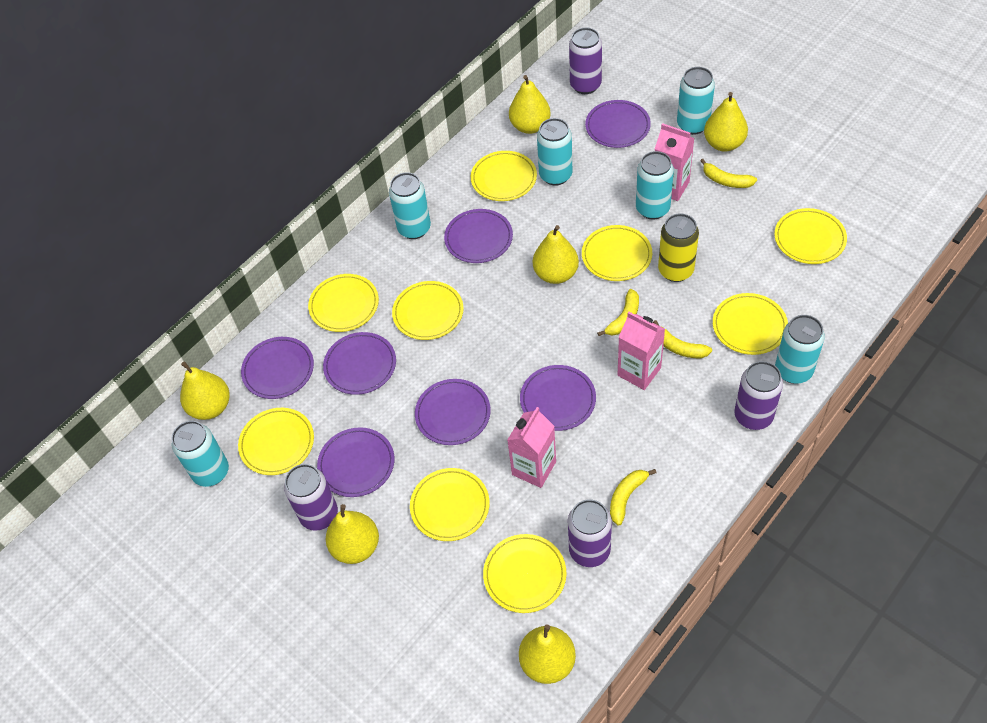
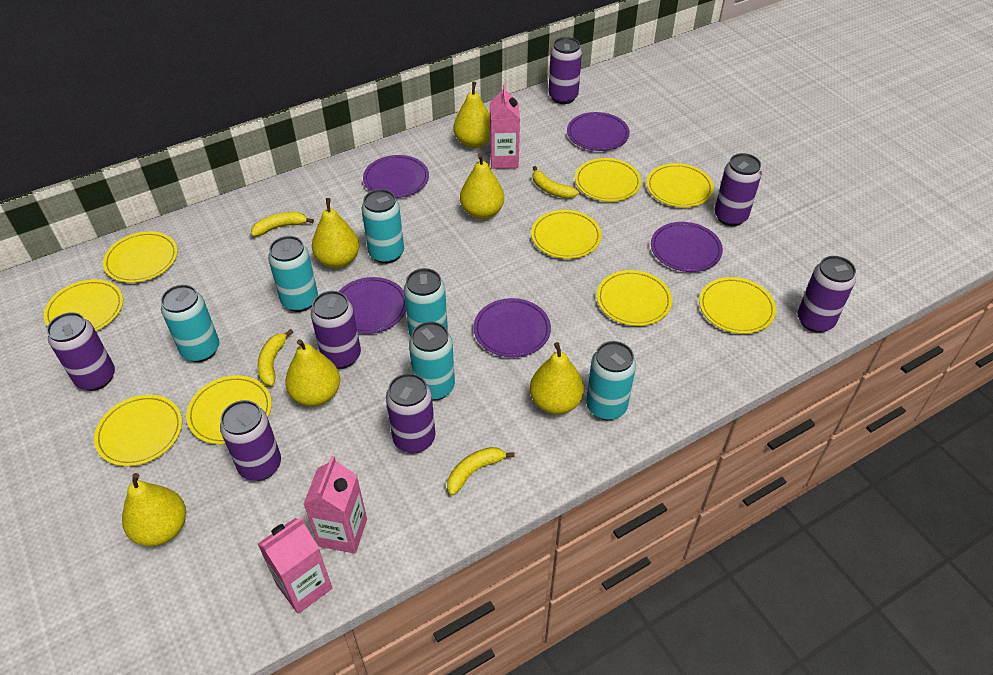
purple can: 4 -> 7
purple plate: 7 -> 5
yellow can: 1 -> 0

